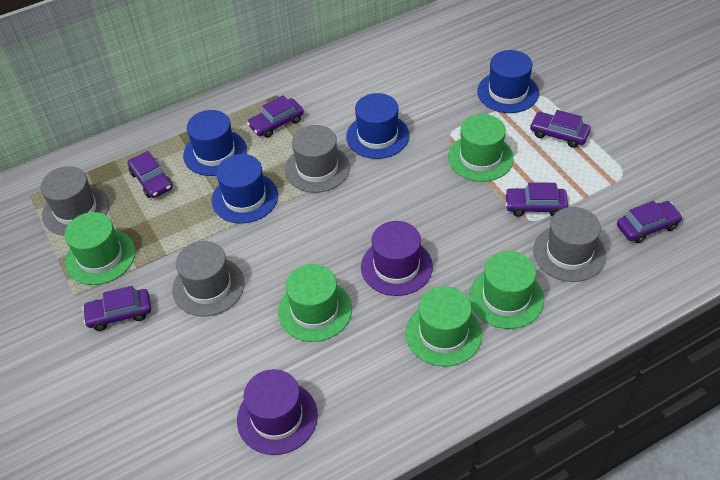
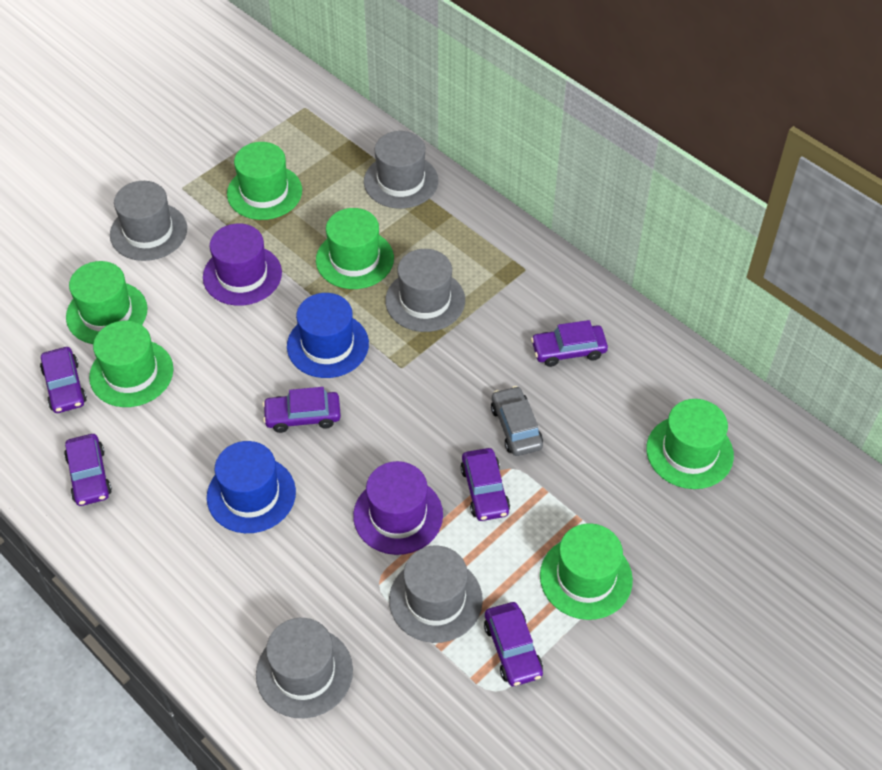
blue hat: 4 -> 2
green hat: 5 -> 6
grey car: 0 -> 1
grey hat: 4 -> 5

